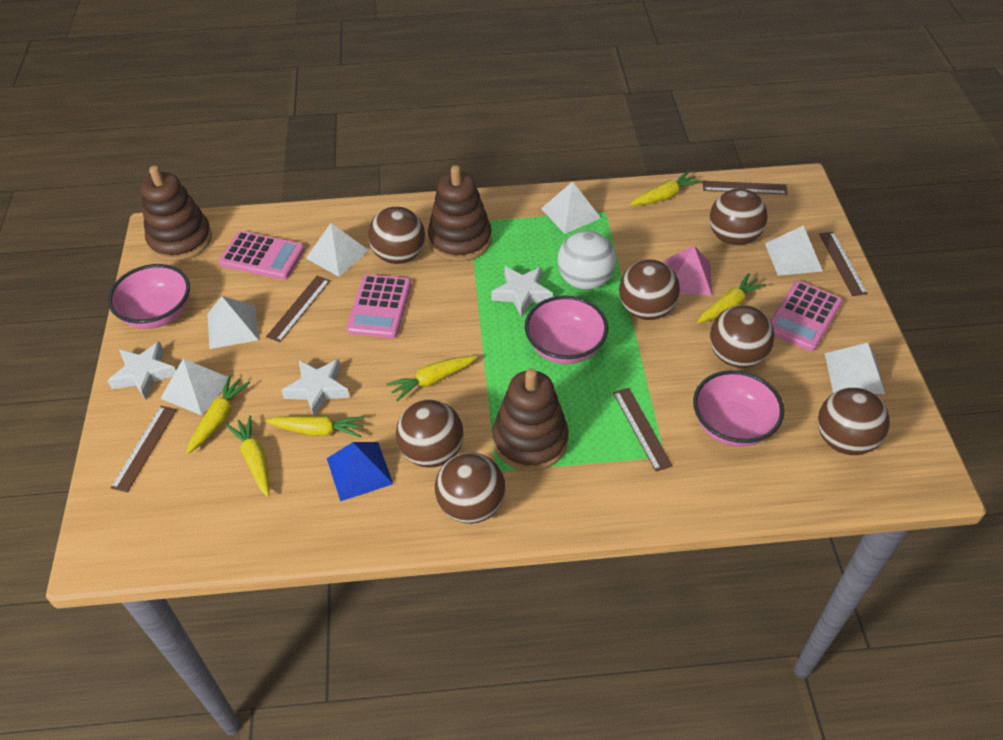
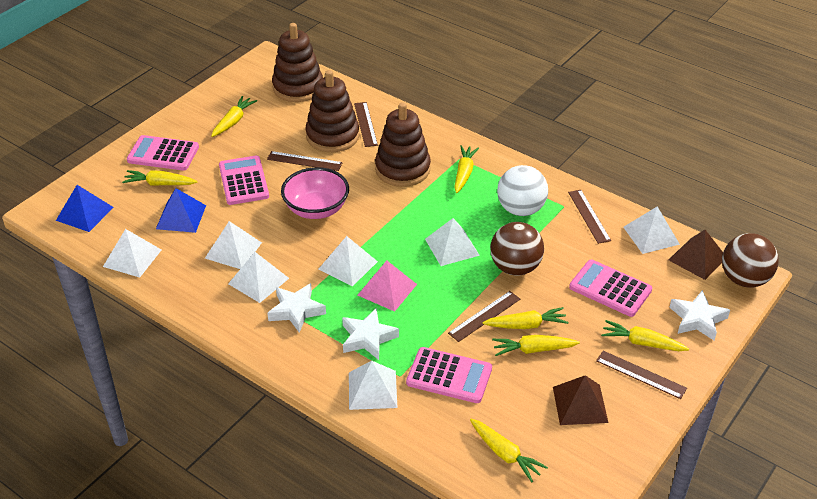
blue pyramid: 1 -> 2
brown ball: 7 -> 2
brown pyramid: 0 -> 2
pink bowl: 3 -> 1
pink calculator: 3 -> 4
white pyramid: 6 -> 7
yellow carrot: 6 -> 7

